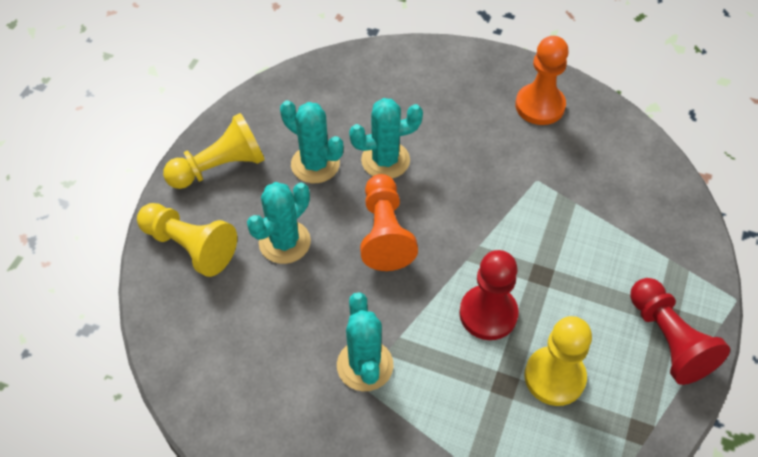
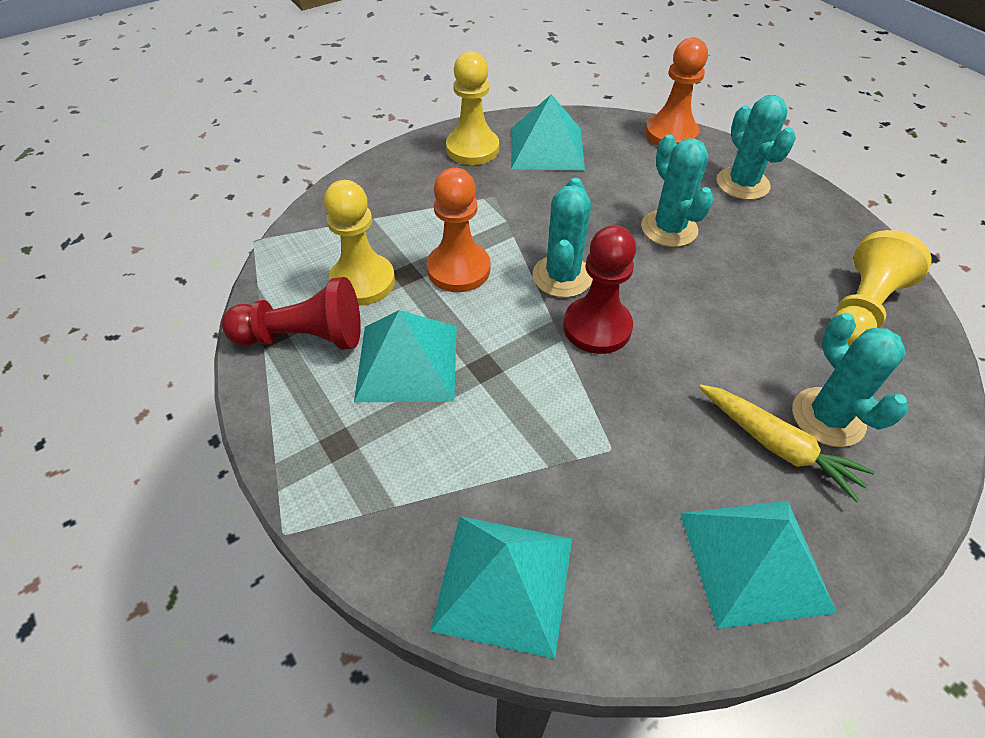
turquoise pyramid: 0 -> 4
yellow carrot: 0 -> 1

